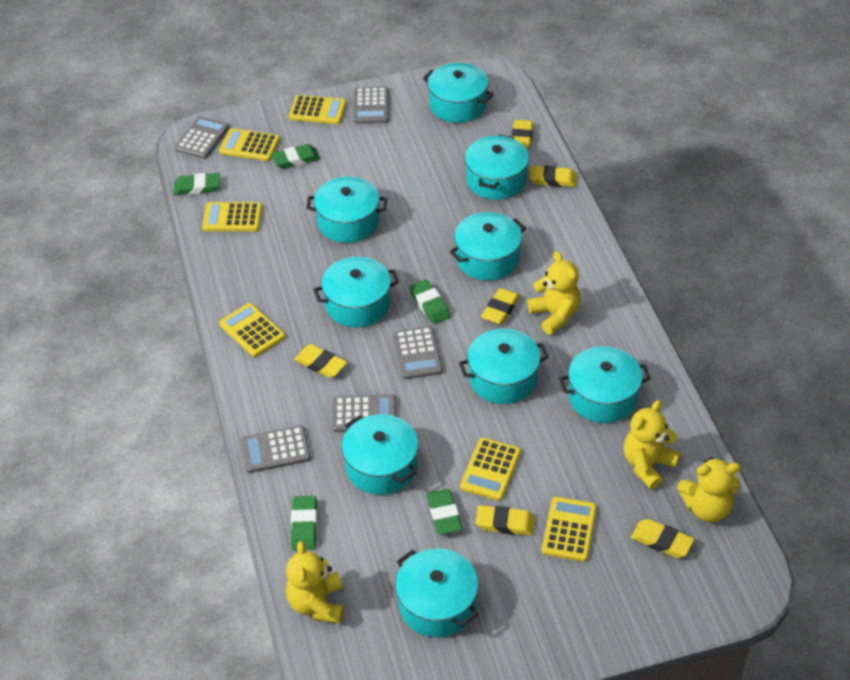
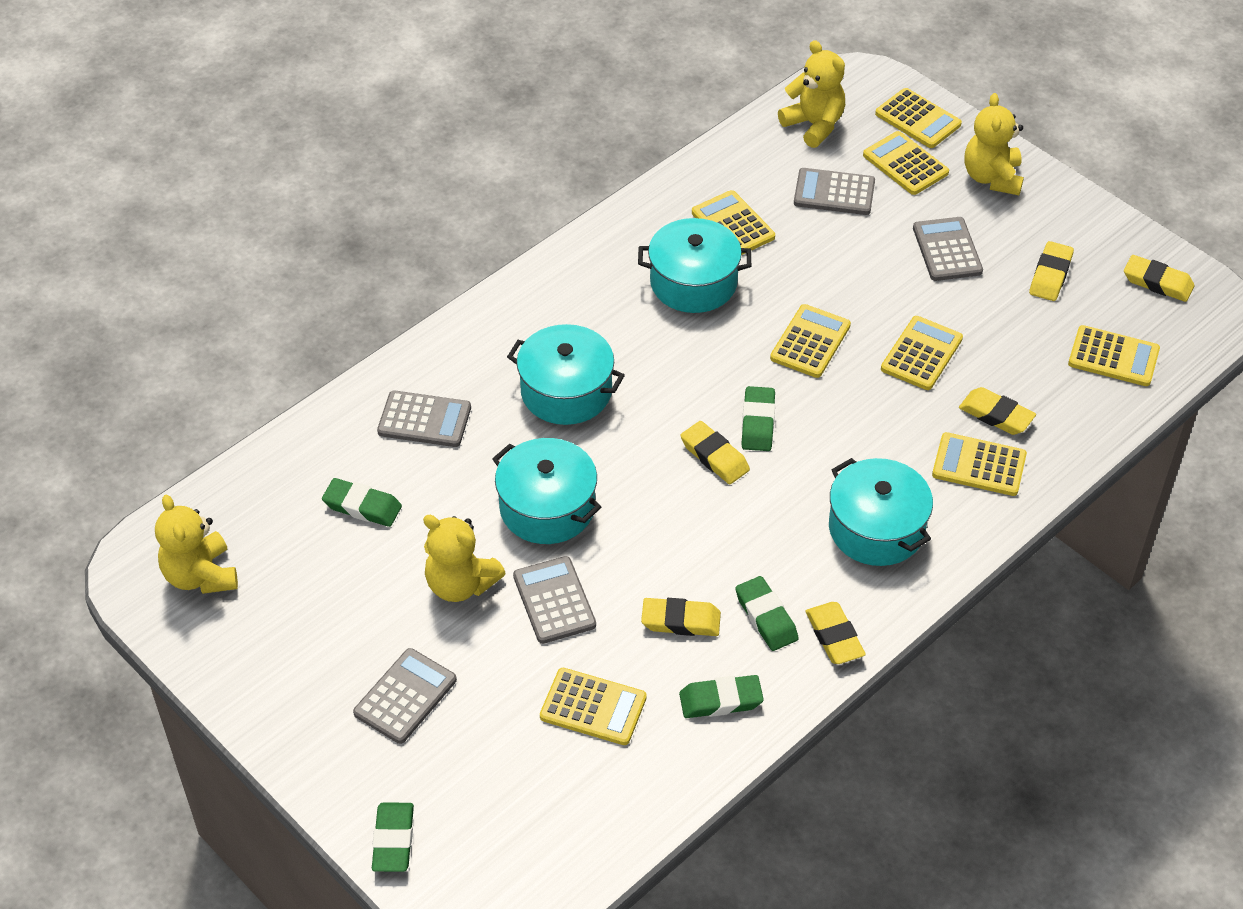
turquoise pot: 9 -> 4
yellow calculator: 6 -> 8

